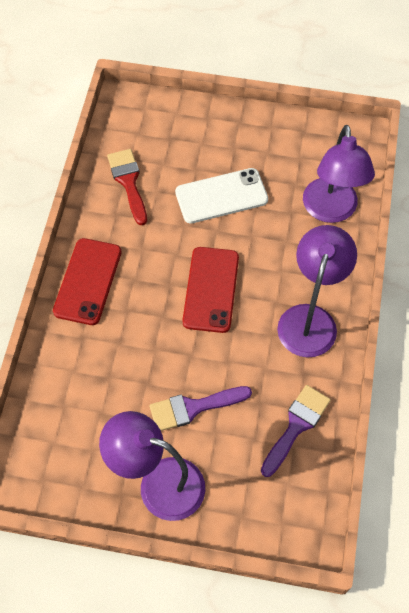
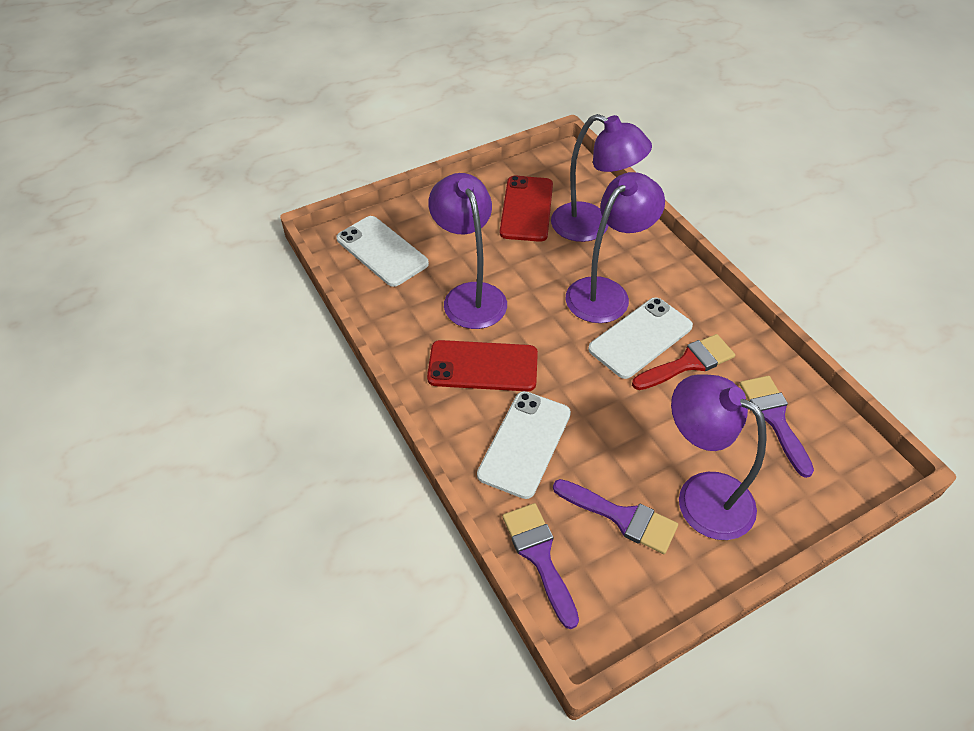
purple brush: 2 -> 3
purple lamp: 3 -> 4
white phone: 1 -> 3

